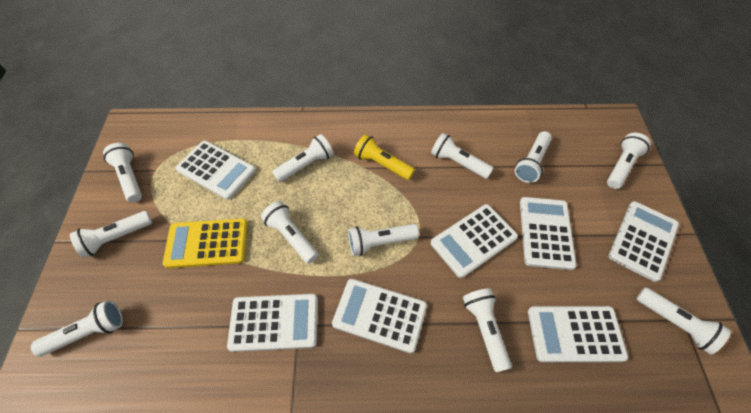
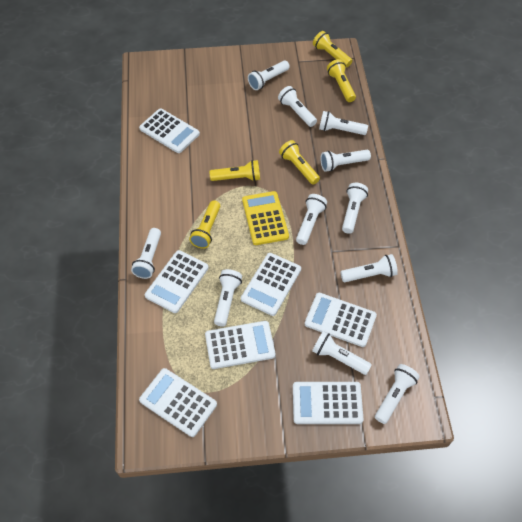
yellow flashlight: 1 -> 5

